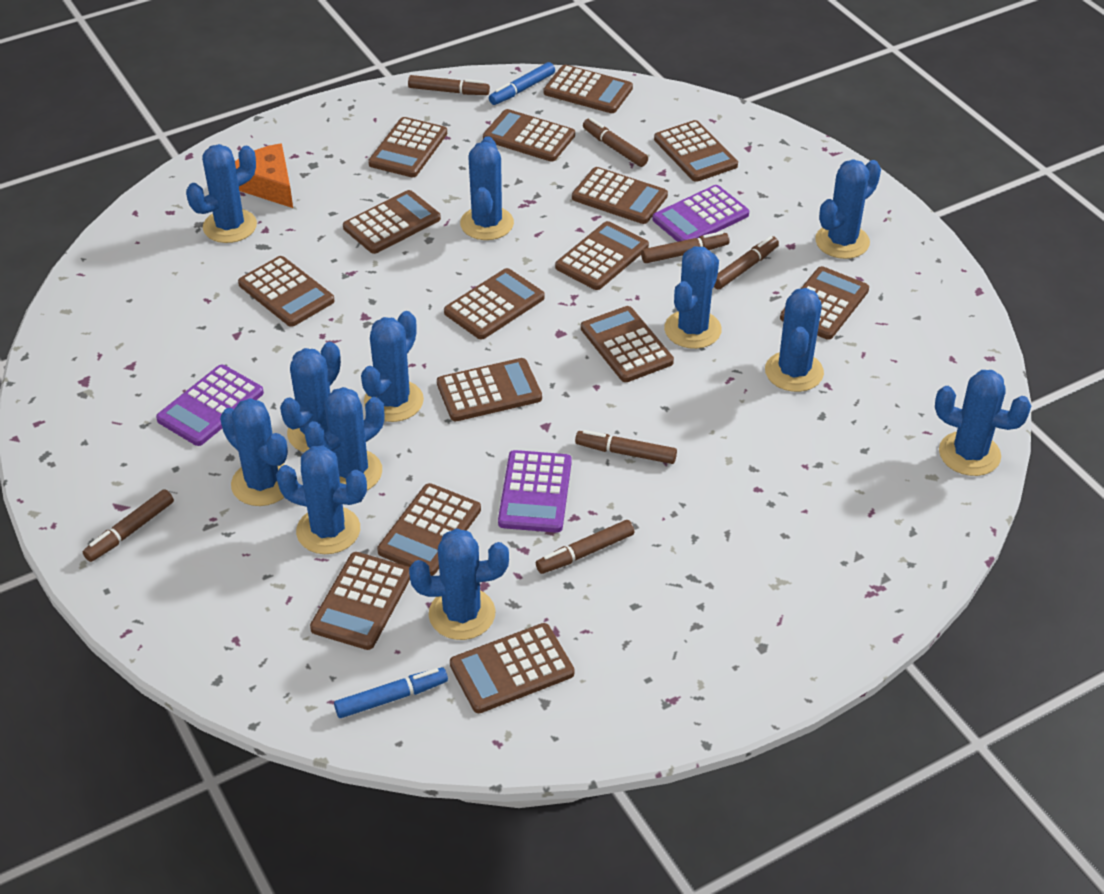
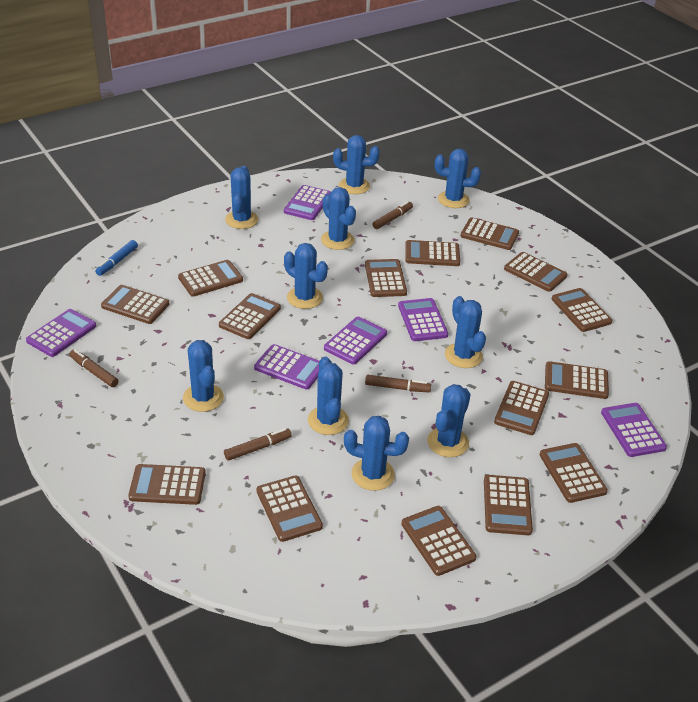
blue cactus: 12 -> 10
blue marker: 2 -> 1
brown marker: 7 -> 4
orange cheese: 1 -> 0
purple calculator: 3 -> 6

